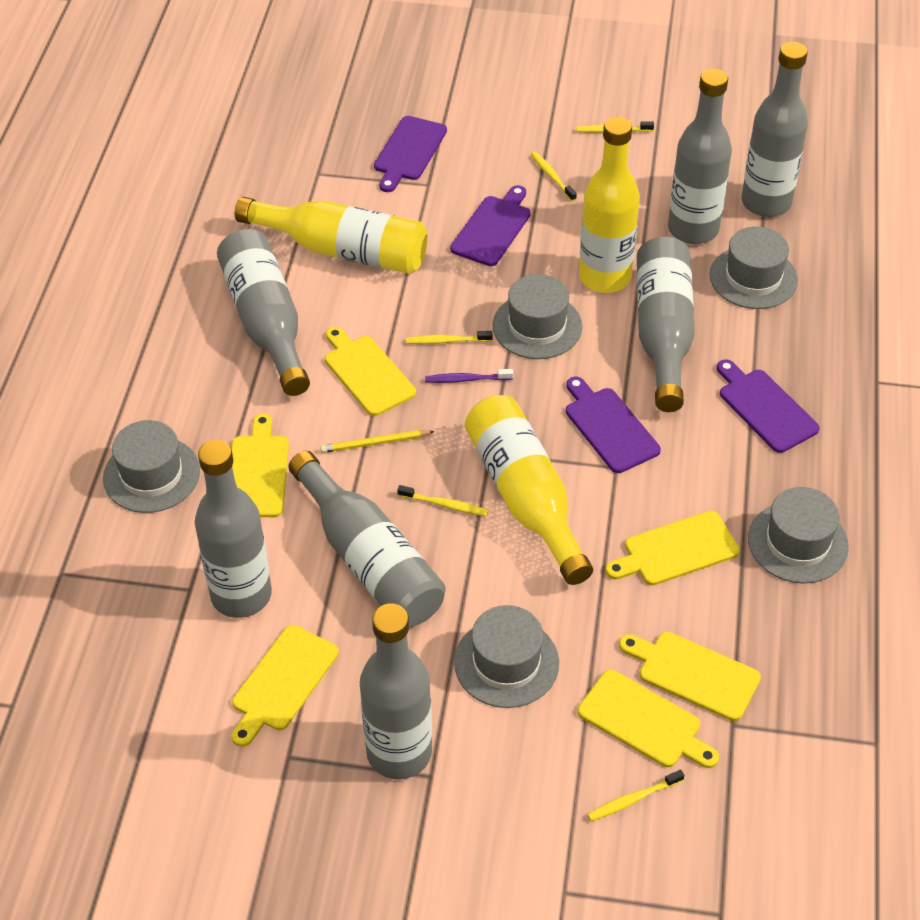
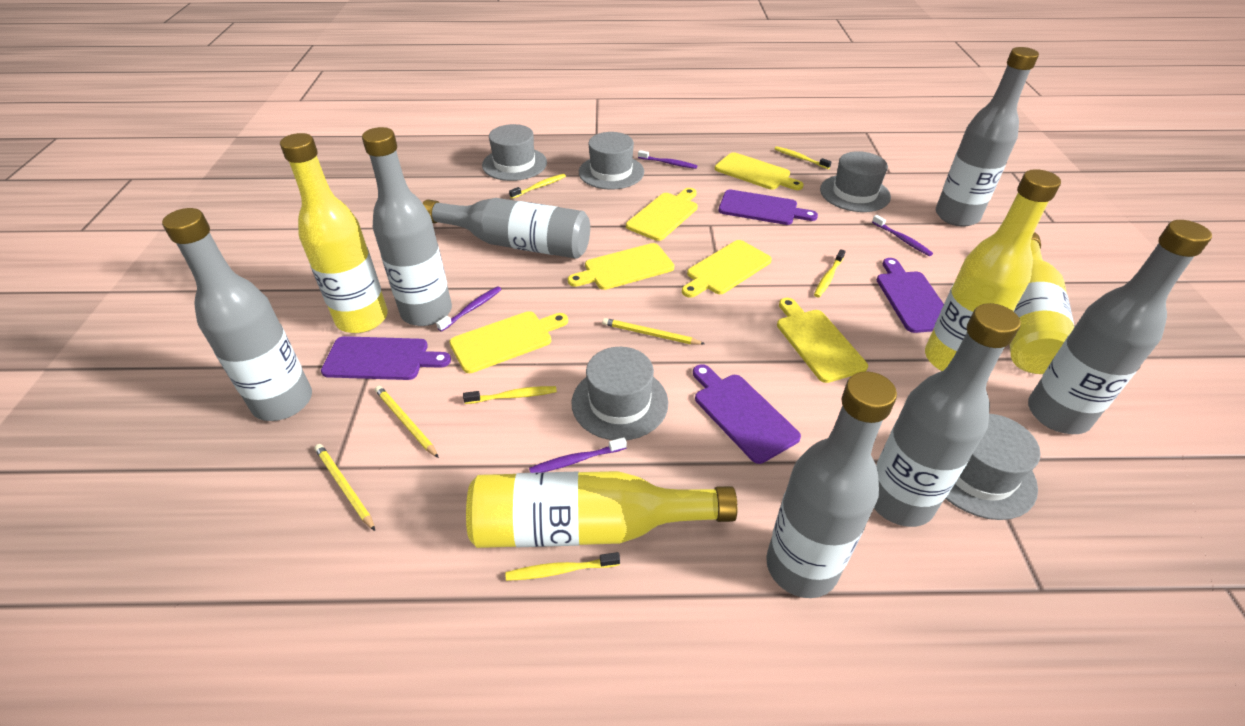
purple toothbrush: 1 -> 4
yellow bottle: 3 -> 4
yellow pencil: 1 -> 3

